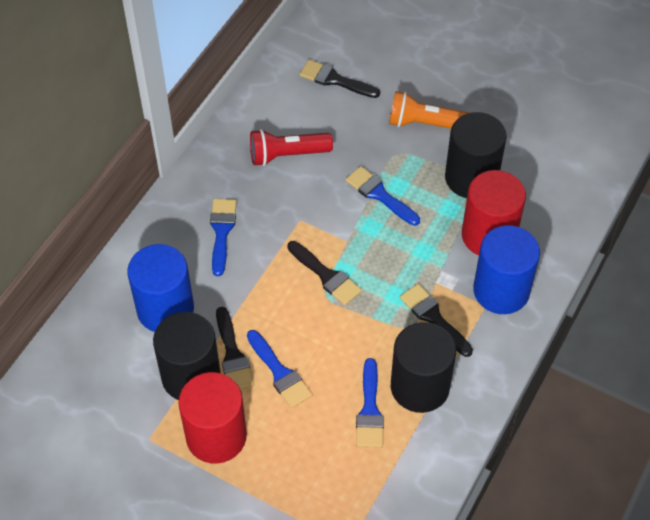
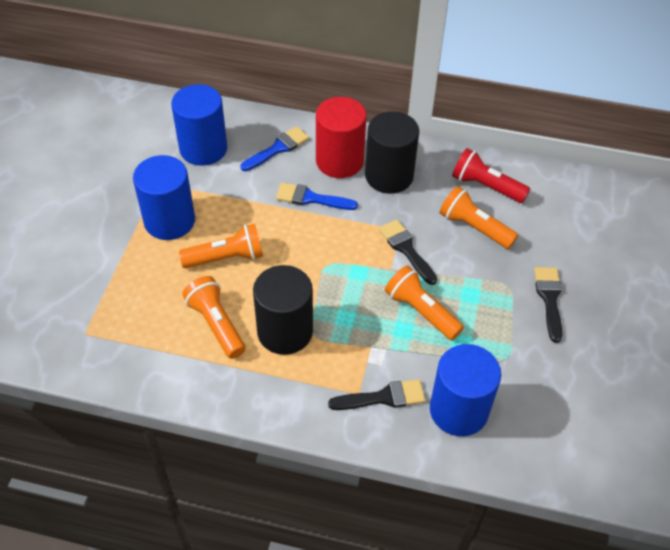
black brush: 4 -> 3
black cylinder: 3 -> 2
blue brush: 4 -> 2
blue cylinder: 2 -> 3
orange flashlight: 1 -> 4
red cylinder: 2 -> 1

